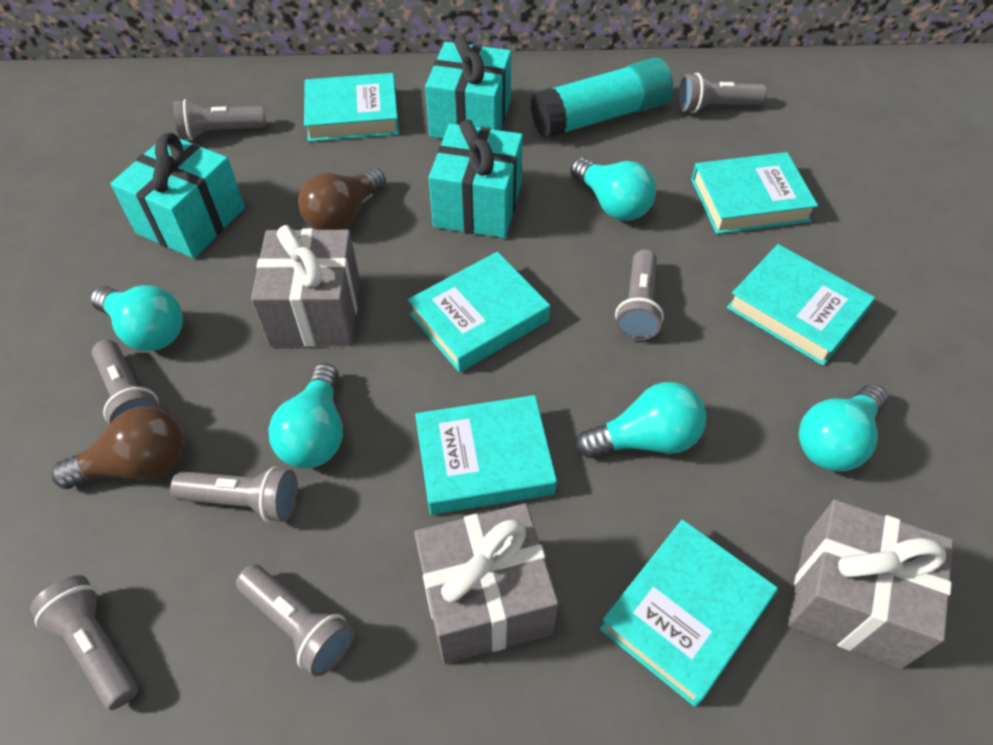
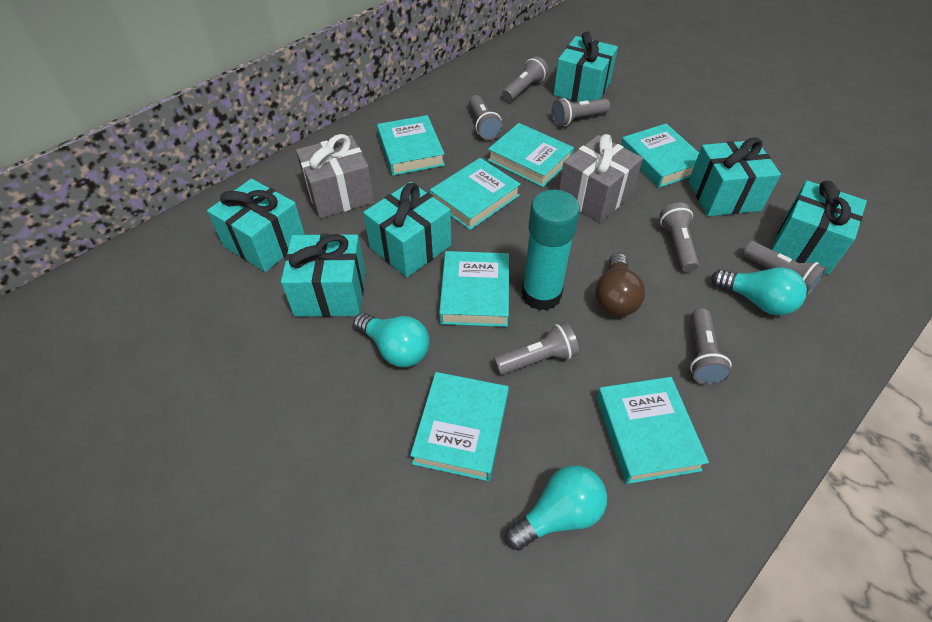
brown light bulb: 2 -> 1
grey gift: 3 -> 2
turquoise book: 6 -> 7
turquoise gift: 3 -> 6
turquoise light bulb: 5 -> 3

